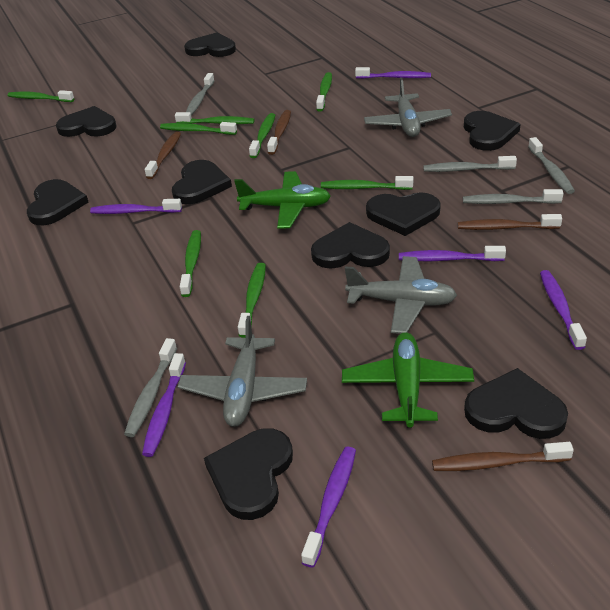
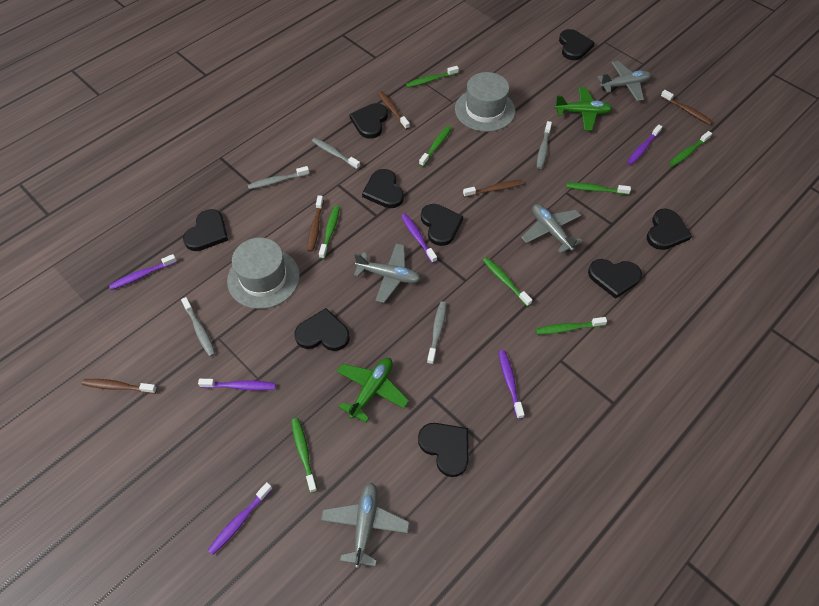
brown toothbrush: 4 -> 5
grey hat: 0 -> 2
grey plane: 3 -> 4

